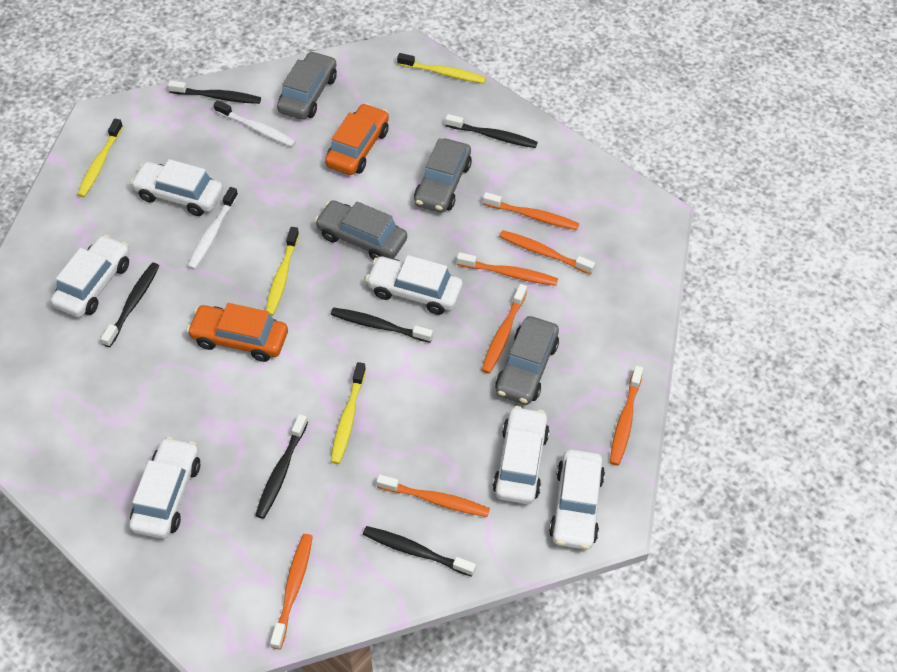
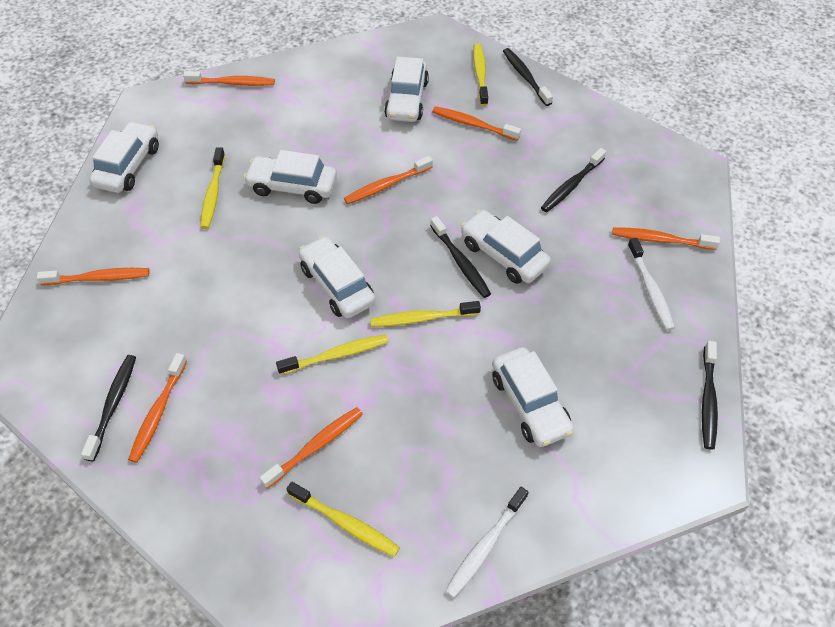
black toothbrush: 6 -> 5
grey car: 4 -> 0
orange car: 2 -> 0
yellow toothbrush: 4 -> 5

